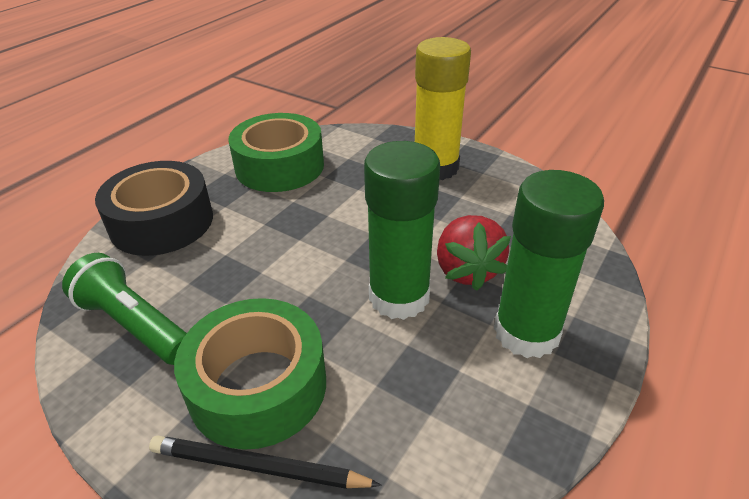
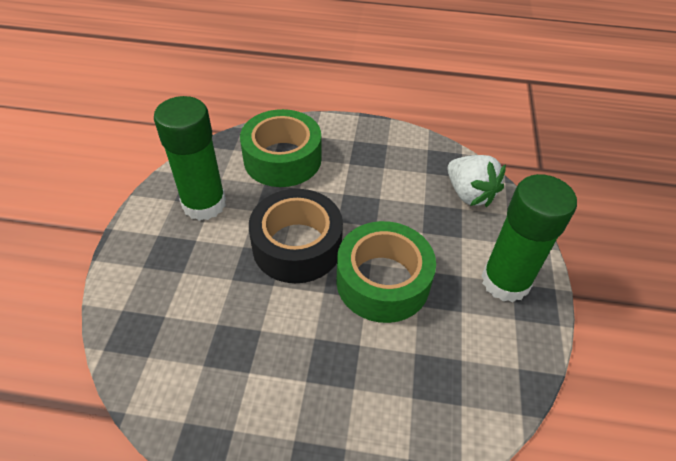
black pencil: 1 -> 0
green flashlight: 1 -> 0
red strawberry: 1 -> 0
white strawberry: 0 -> 1
yellow glue stick: 1 -> 0

